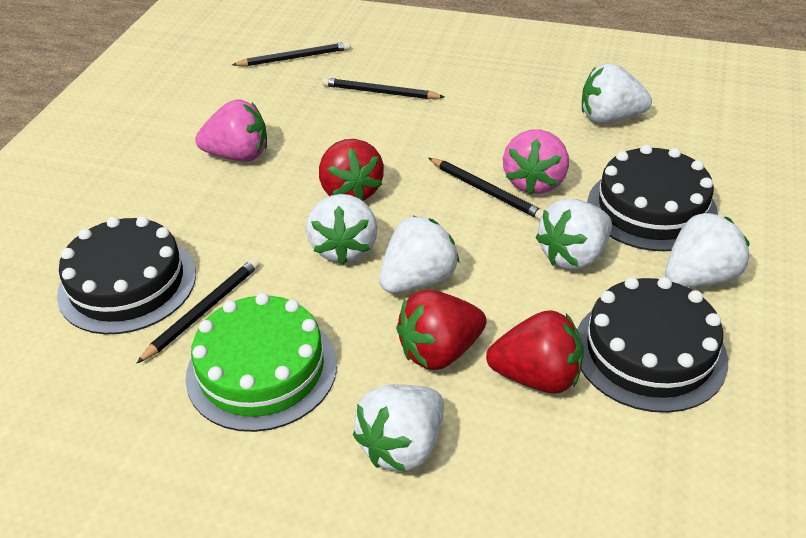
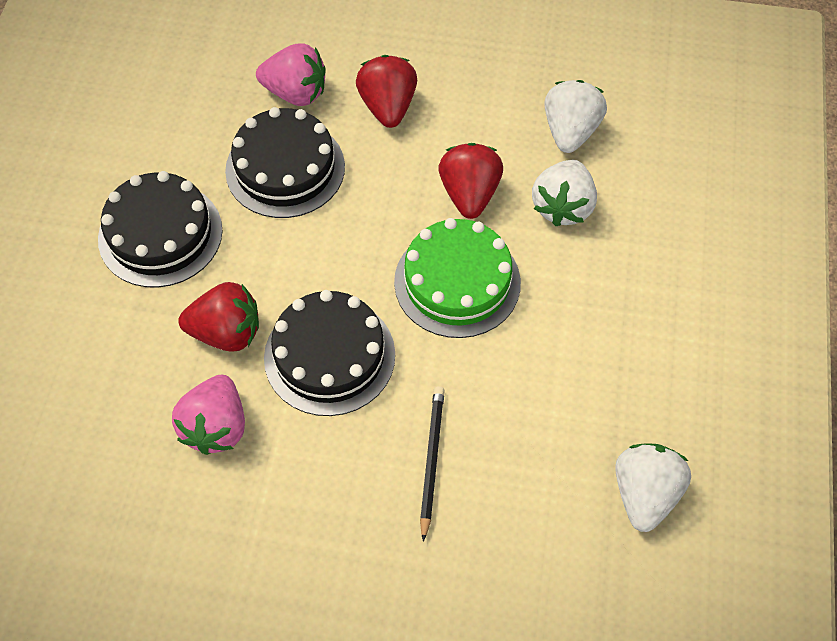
black pencil: 4 -> 1
white strawberry: 6 -> 3

